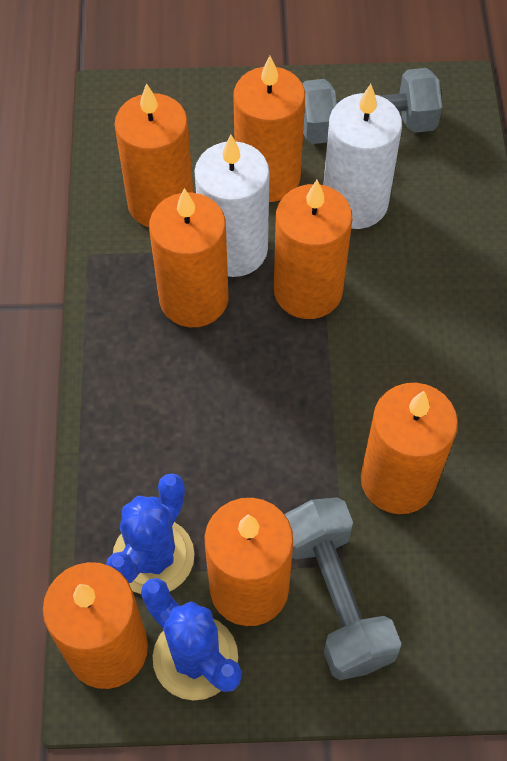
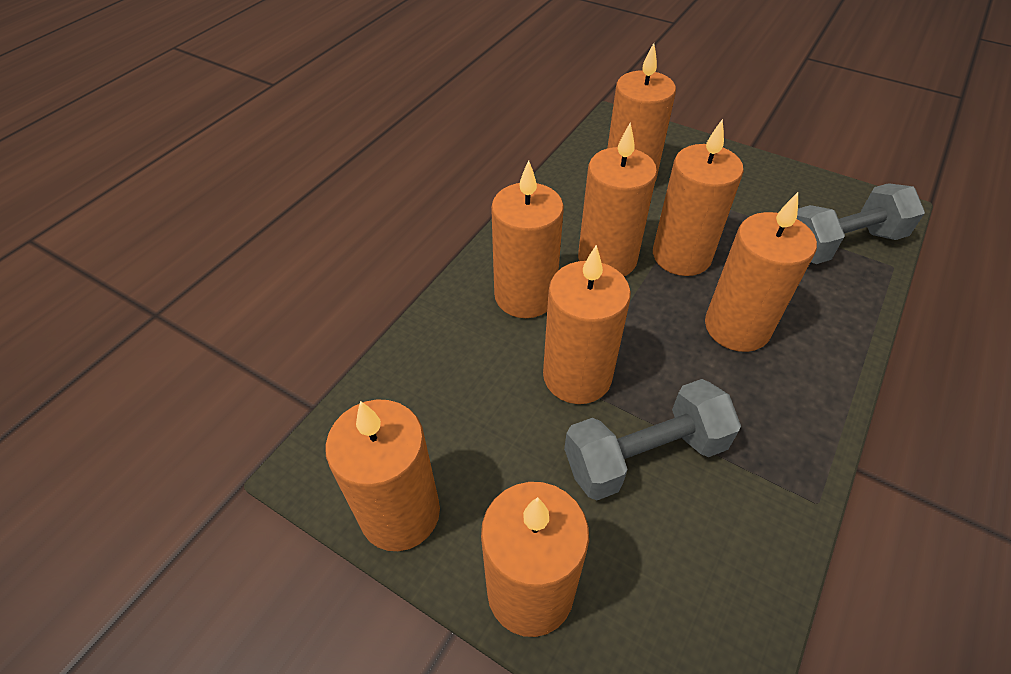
blue cactus: 2 -> 0
orange candle: 7 -> 8
white candle: 2 -> 0

